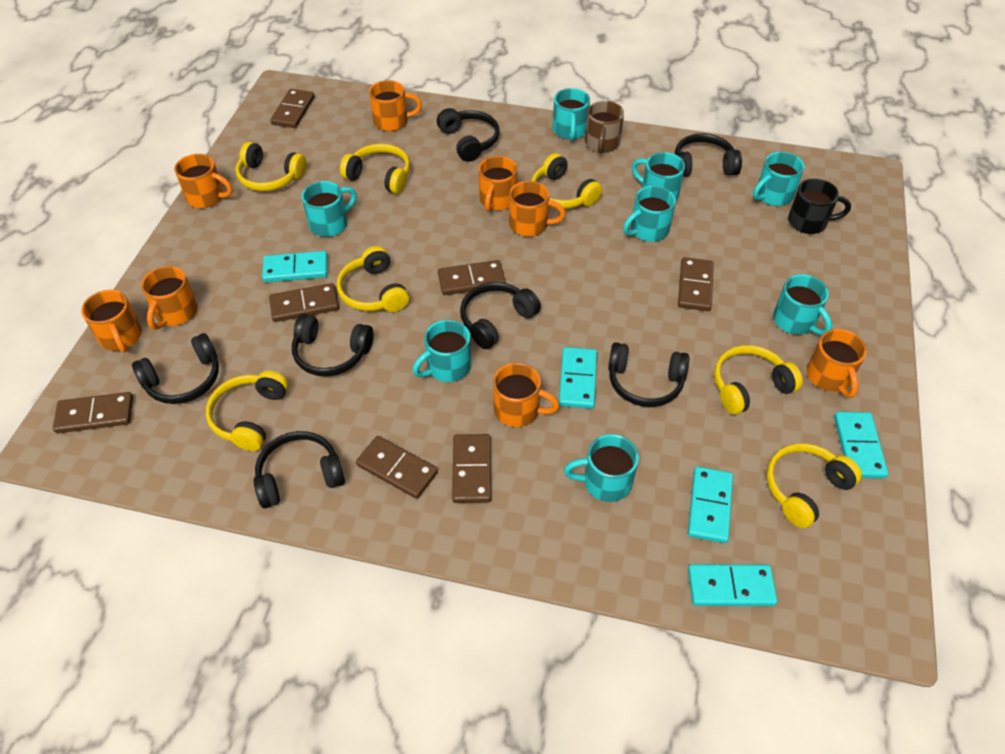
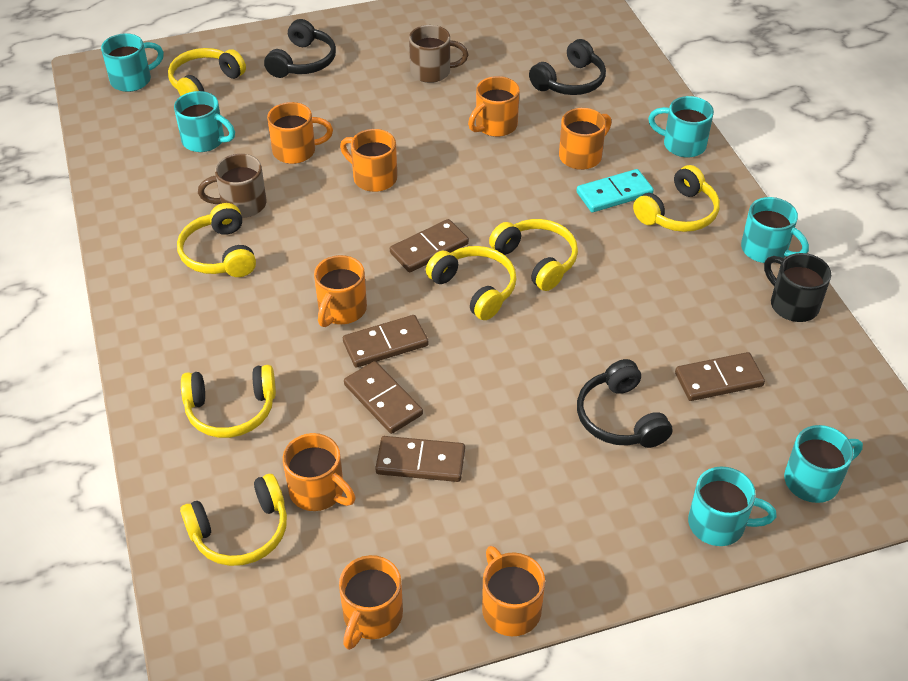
black headphones: 7 -> 3
brown domino: 7 -> 5
brown mug: 1 -> 2
turquoise domino: 5 -> 1
turquoise mug: 8 -> 6

